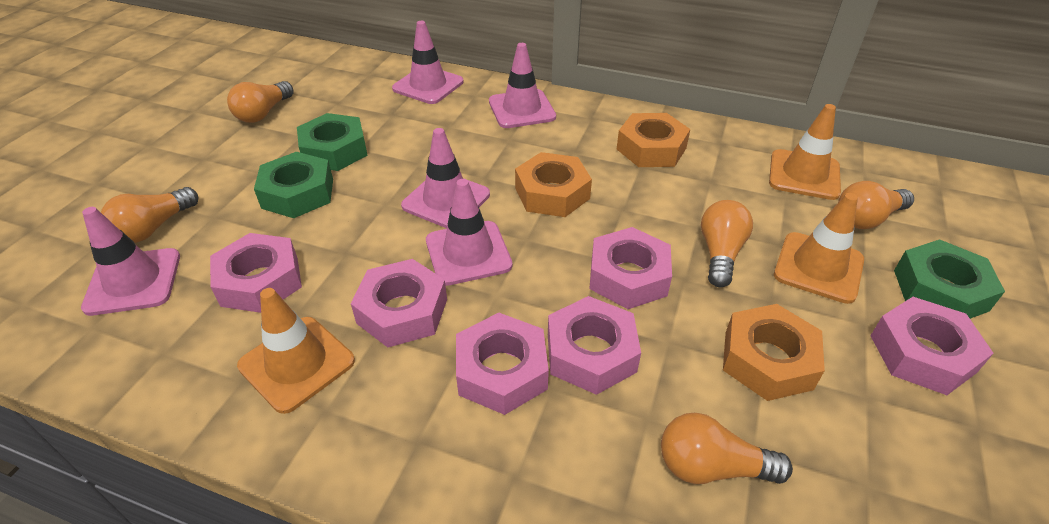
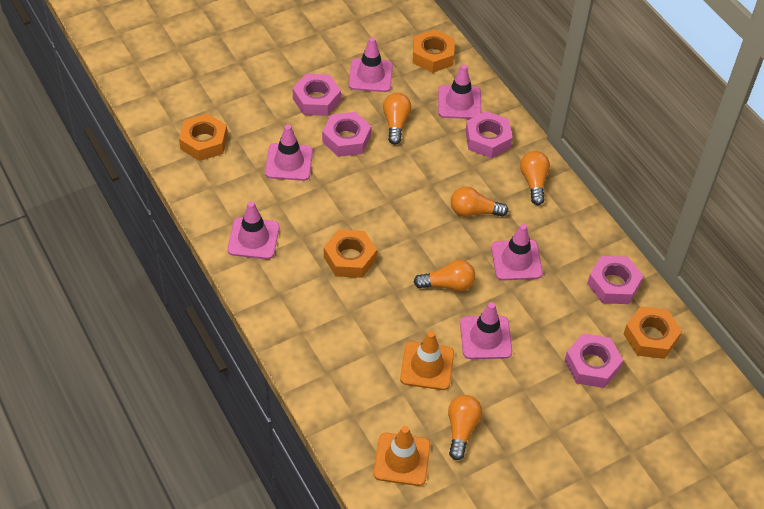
green nut: 3 -> 0
orange nut: 3 -> 4
orange traffic cone: 3 -> 2
pink nut: 6 -> 5
pink traffic cone: 5 -> 6

